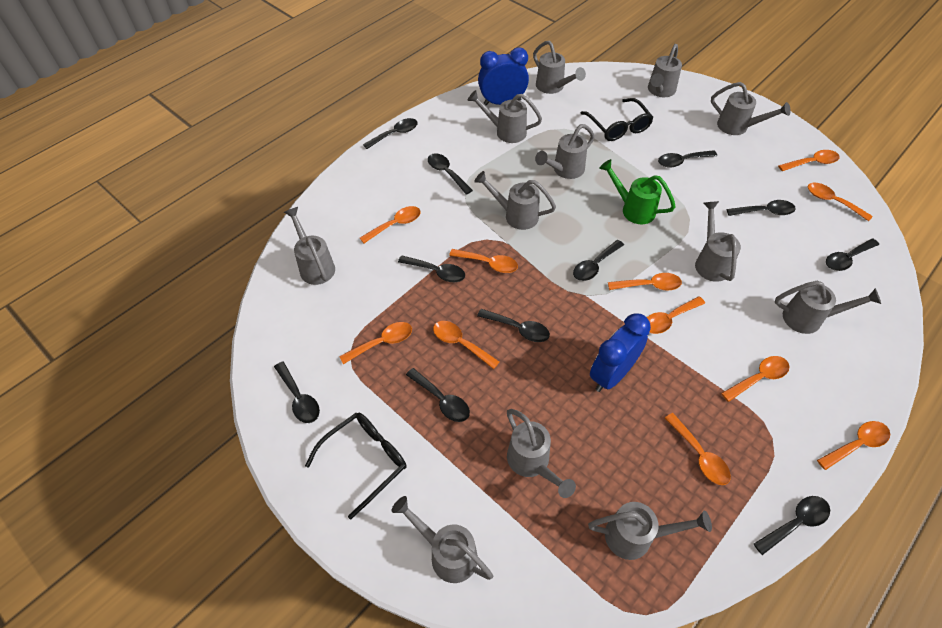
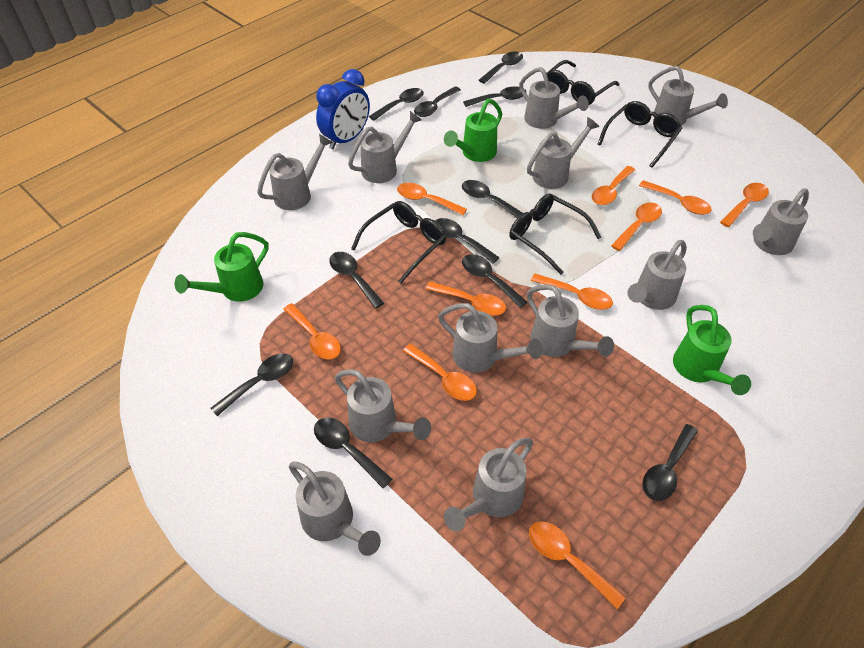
black glasses: 2 -> 4
blue clock: 2 -> 1
green watering can: 1 -> 3
orange spoon: 11 -> 10

